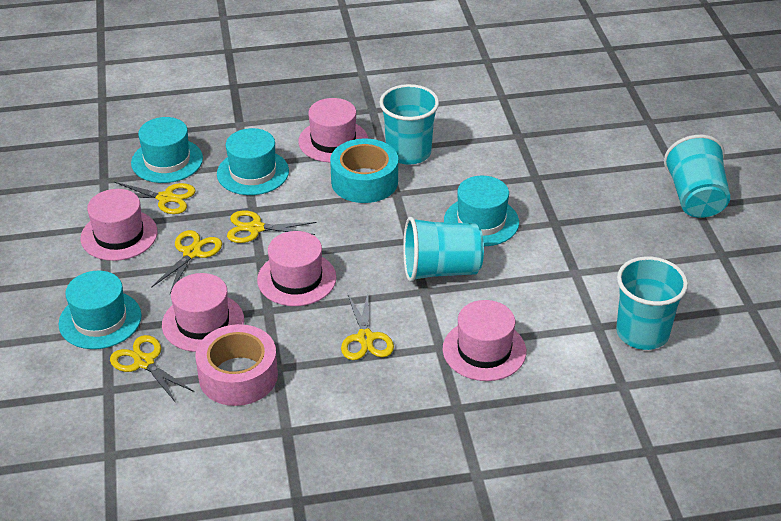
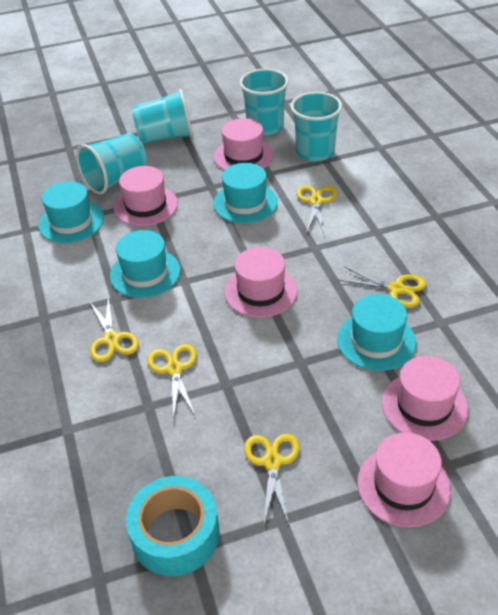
pink tape: 1 -> 0

